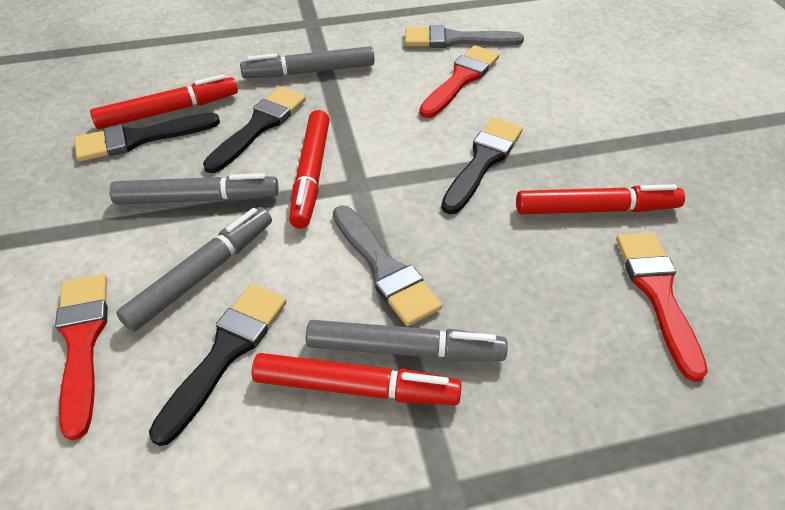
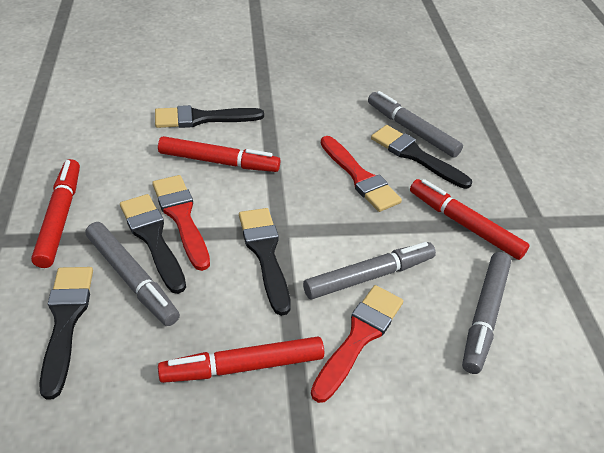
black brush: 4 -> 5
grey brush: 2 -> 0

